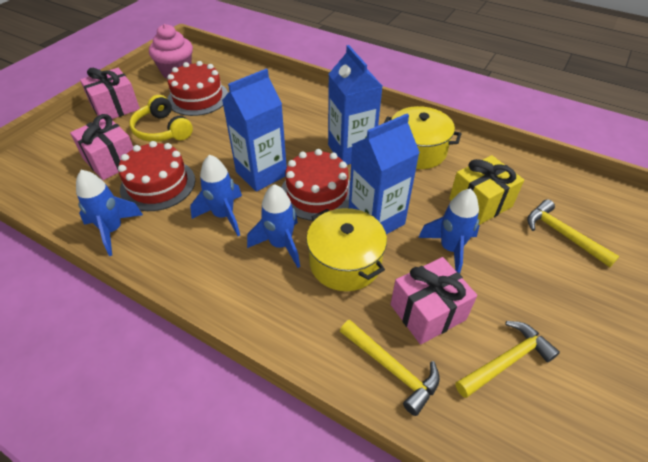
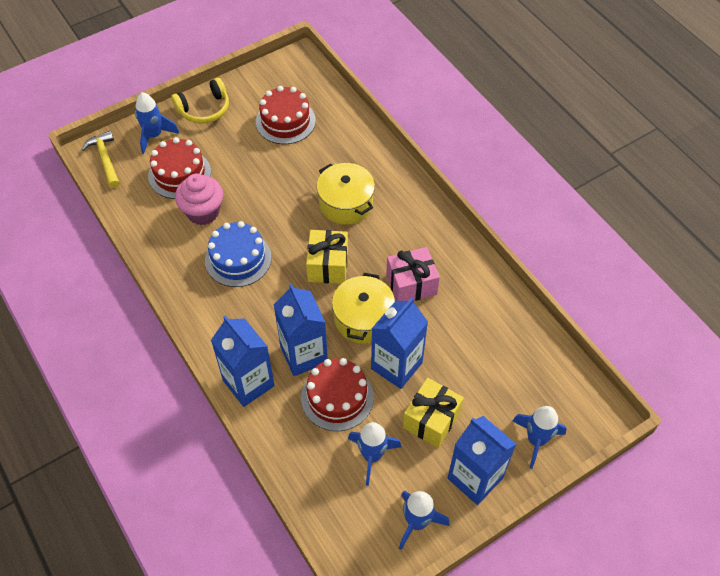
blue cake: 0 -> 1
blue carton: 3 -> 4
pink gift: 3 -> 1
yellow gift: 1 -> 2
yellow hammer: 3 -> 1

